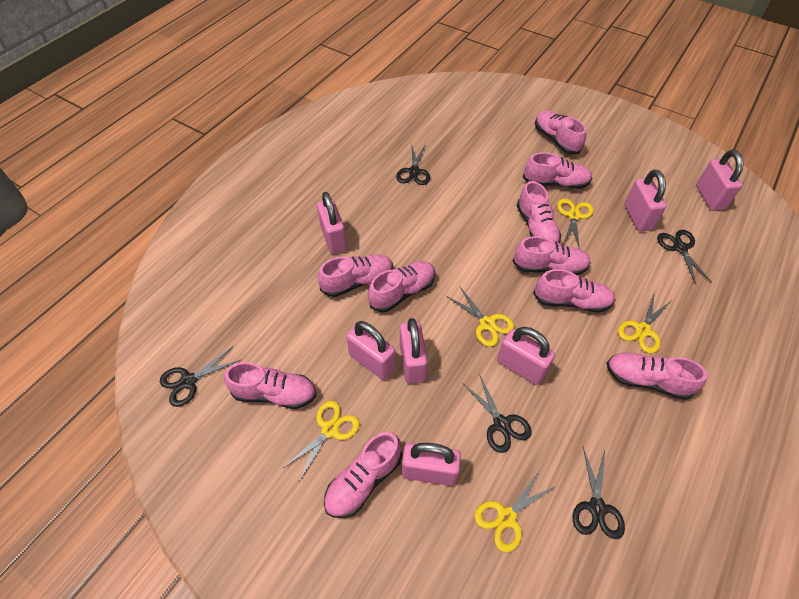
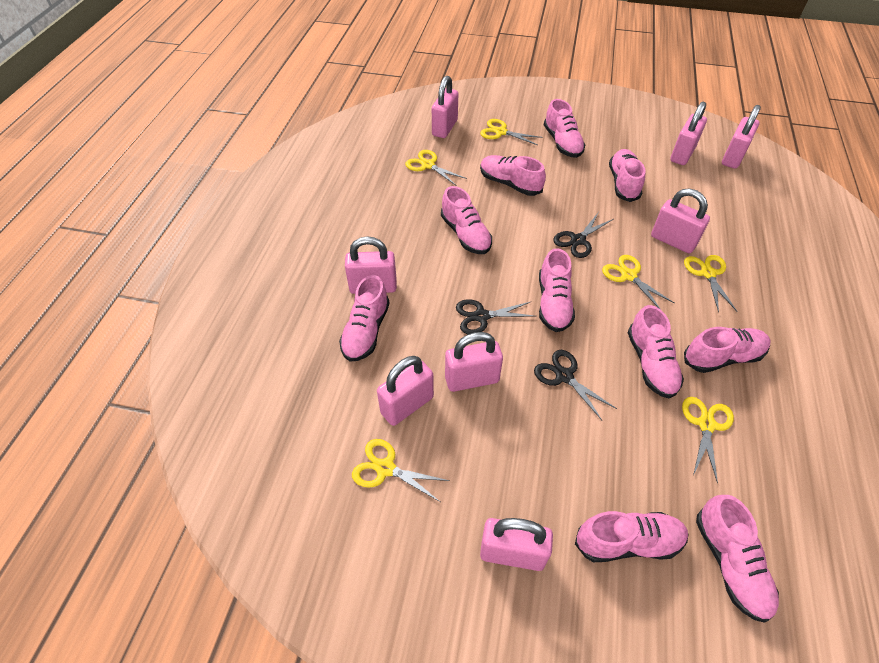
black scissors: 5 -> 3
pink padlock: 7 -> 8
yellow scissors: 5 -> 6

